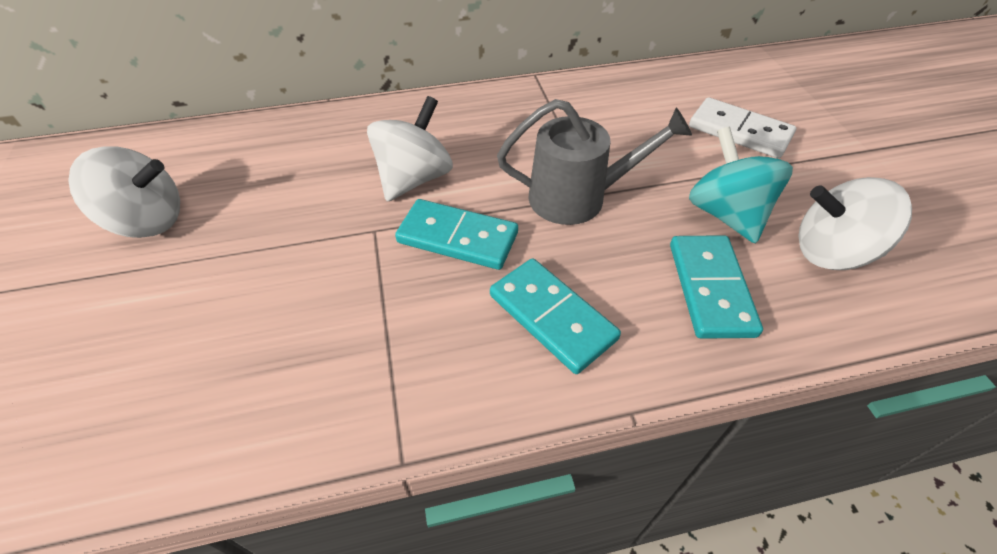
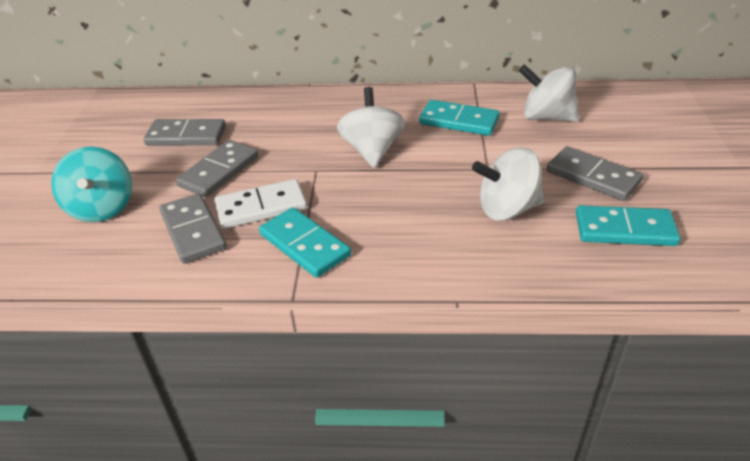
grey domino: 0 -> 4
grey watering can: 1 -> 0

